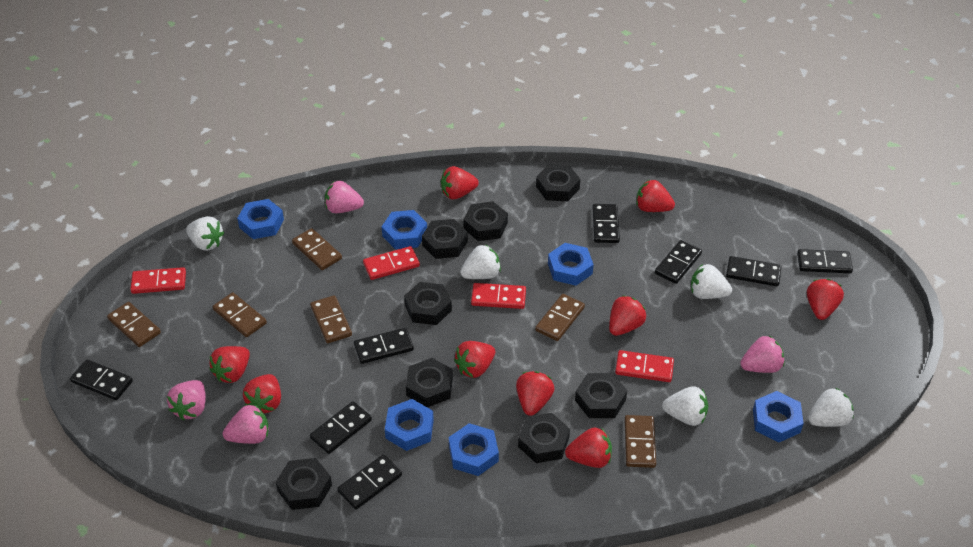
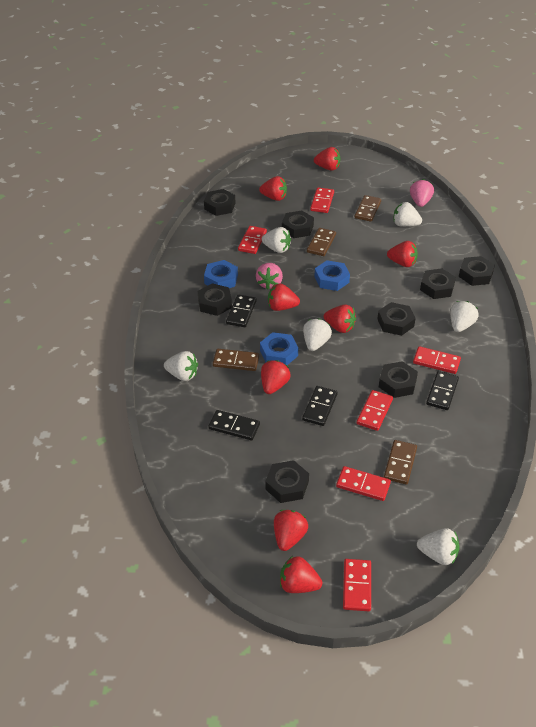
black domino: 8 -> 4
blue nut: 6 -> 3
brown domino: 6 -> 4
pink strawberry: 4 -> 2
red domino: 4 -> 6
red strawberry: 9 -> 8
white strawberry: 5 -> 6

